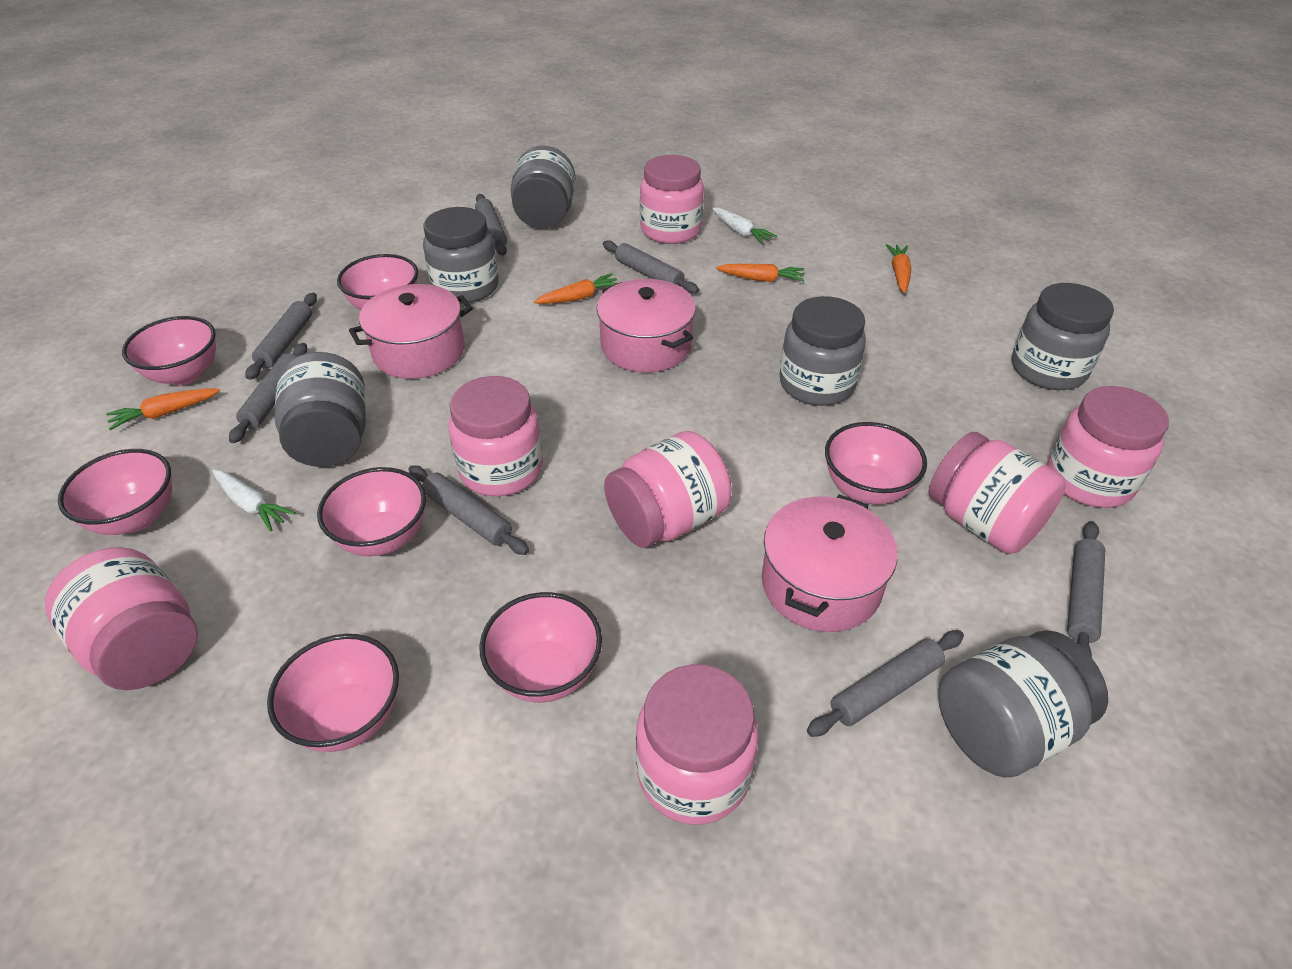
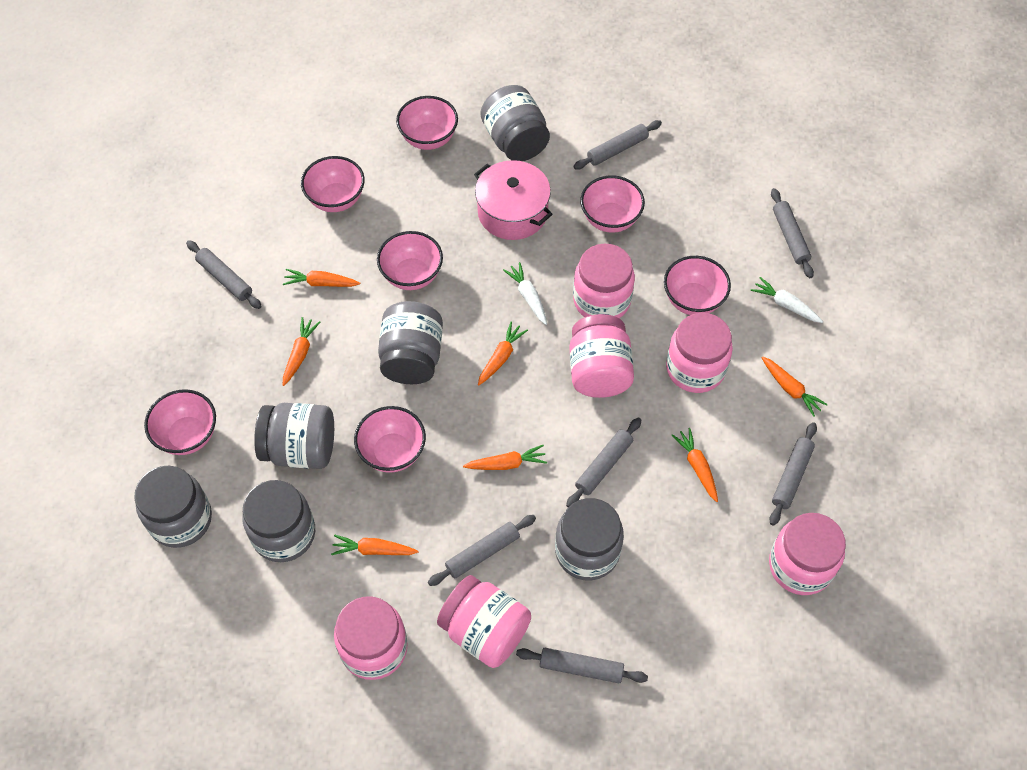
orange carrot: 4 -> 7
pink jar: 7 -> 6
pink pot: 3 -> 1

